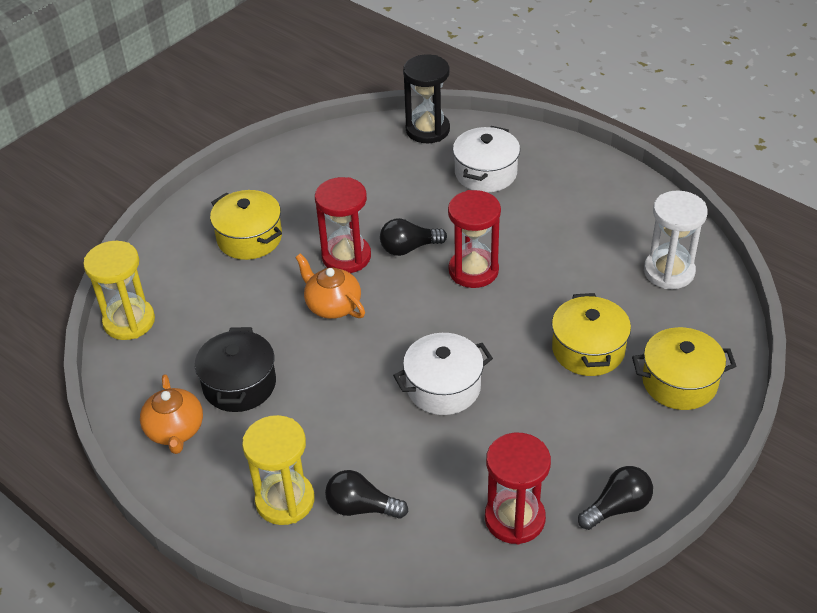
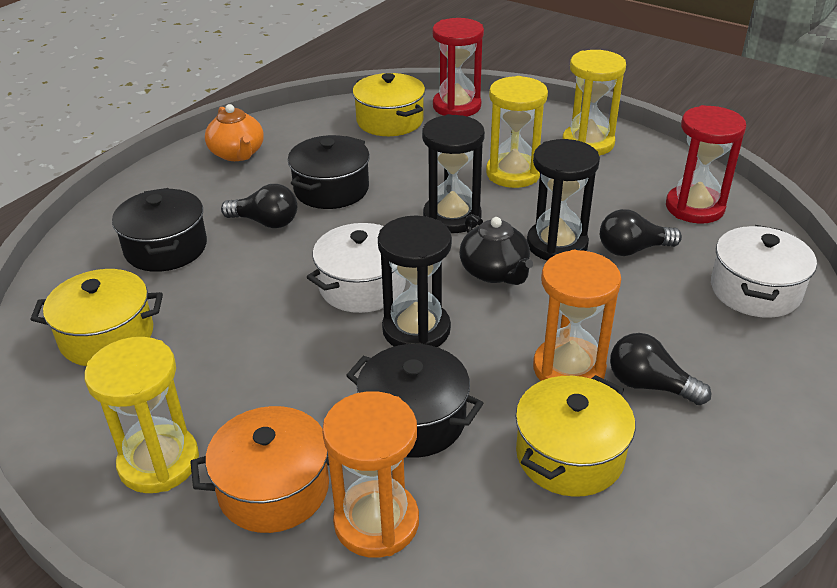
black hourglass: 1 -> 3
black pot: 1 -> 3
black teapot: 0 -> 1
orange hourglass: 0 -> 2
orange pot: 0 -> 1
orange teapot: 2 -> 1
red hourglass: 3 -> 2
white hourglass: 1 -> 0
yellow hourglass: 2 -> 3

